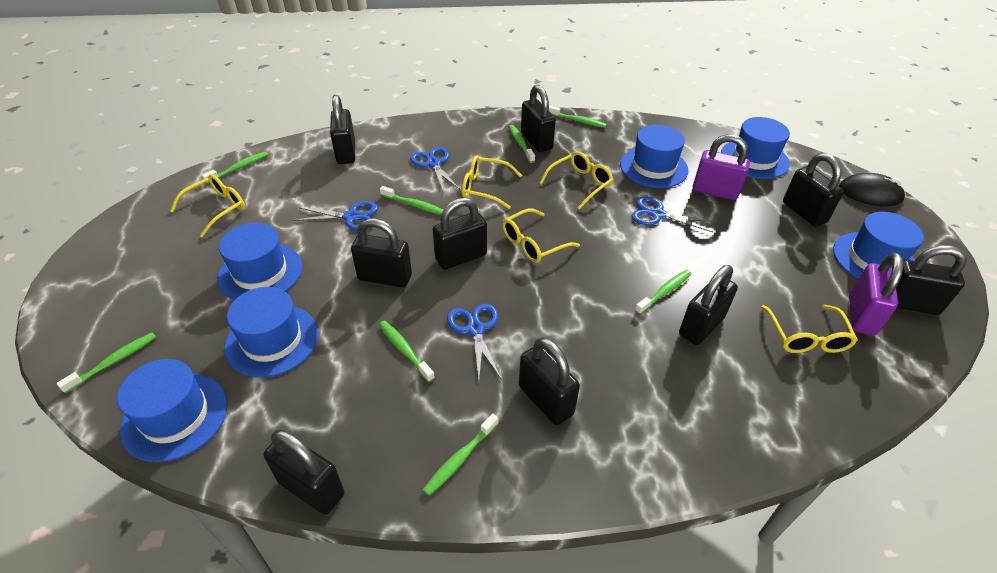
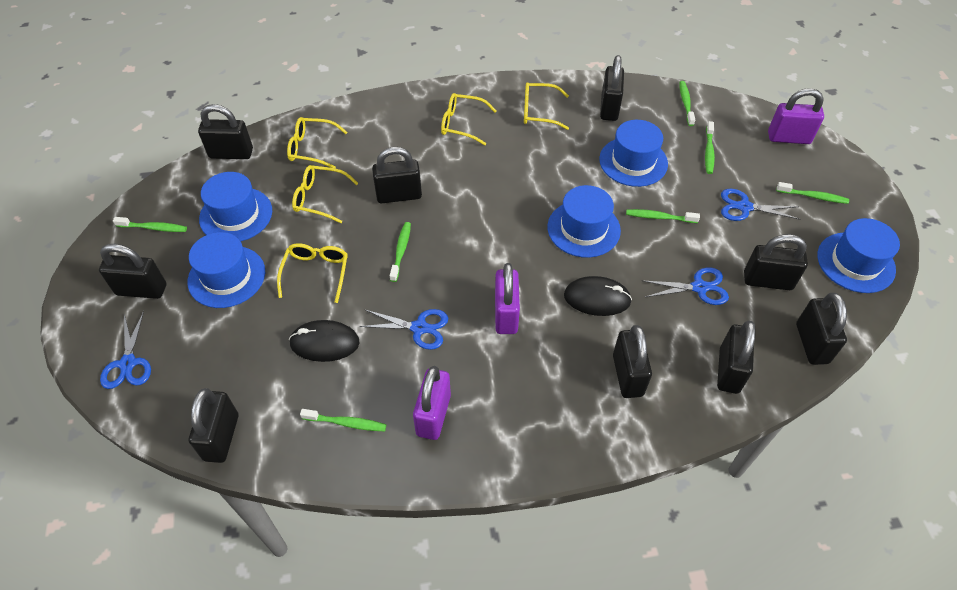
black mouse: 1 -> 2
blue hat: 6 -> 5
green toothbrush: 8 -> 7
purple padlock: 2 -> 3

